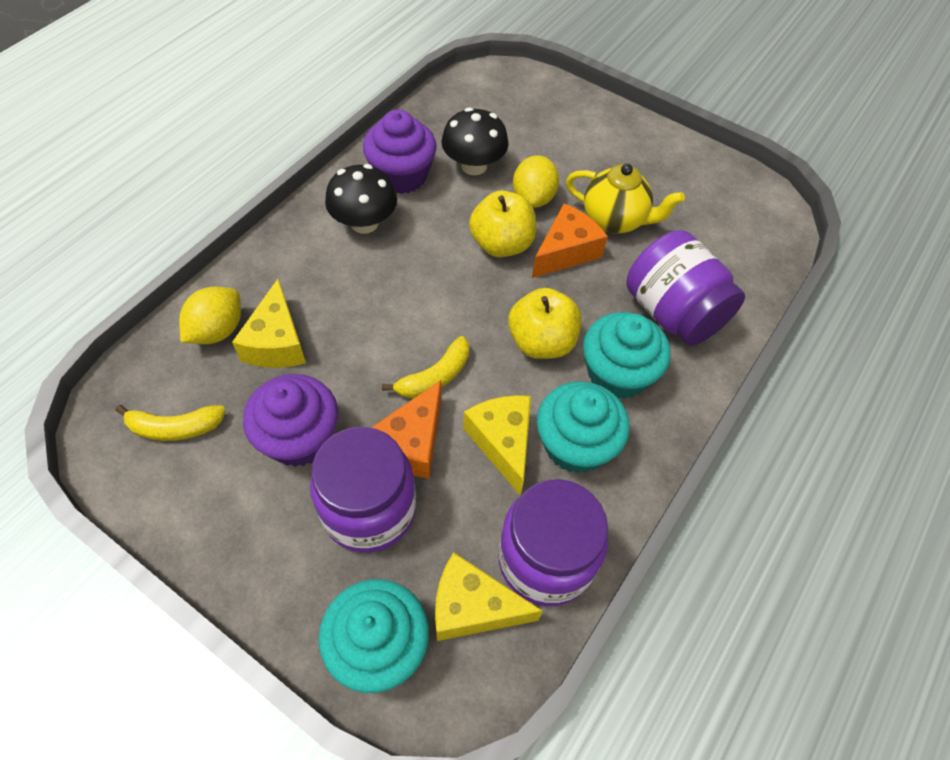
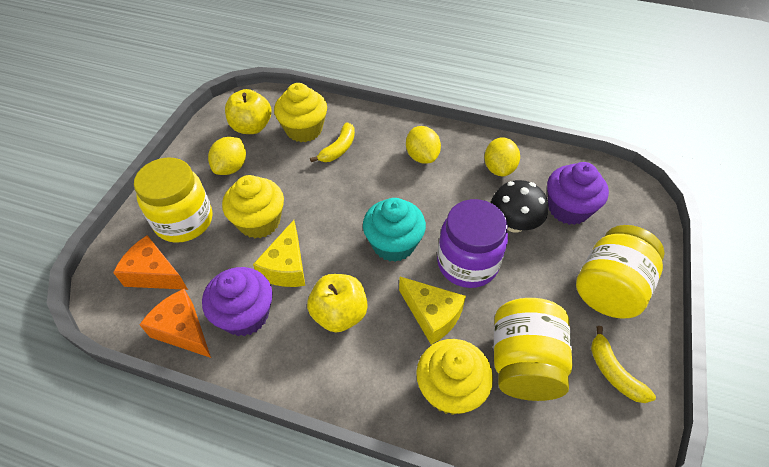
black mushroom: 2 -> 1
purple jar: 3 -> 1
turquoise cupcake: 3 -> 1
yellow cheese: 3 -> 2
yellow cupcake: 0 -> 3
yellow jar: 0 -> 3
yellow lemon: 2 -> 3
yellow teapot: 1 -> 0

